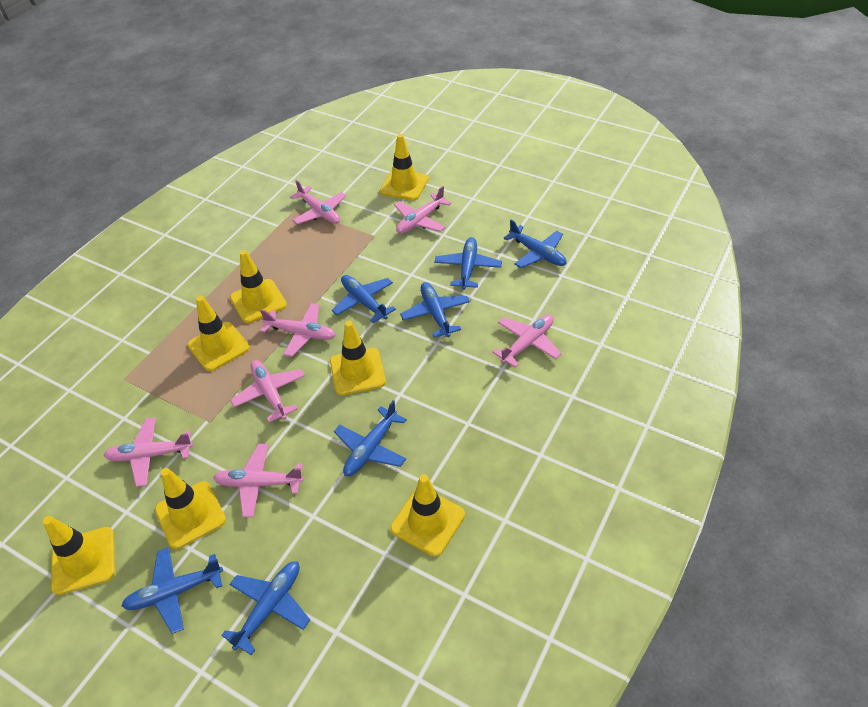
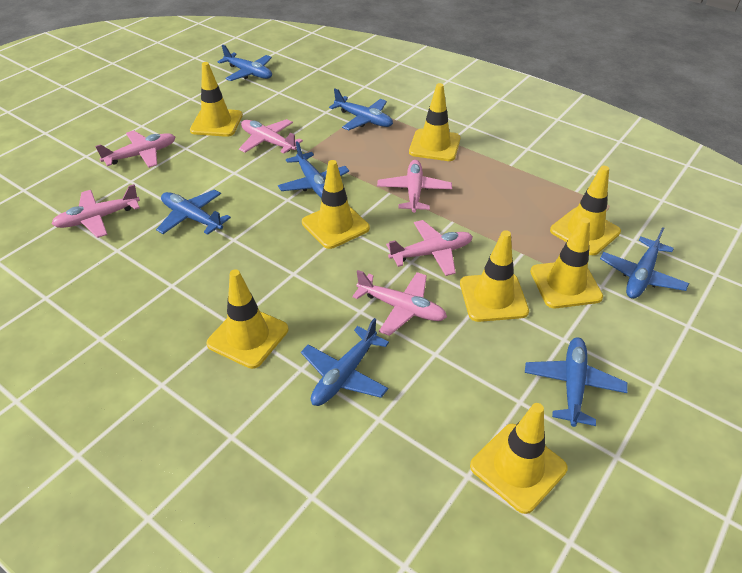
pink plane: 7 -> 6
yellow traffic cone: 7 -> 8

